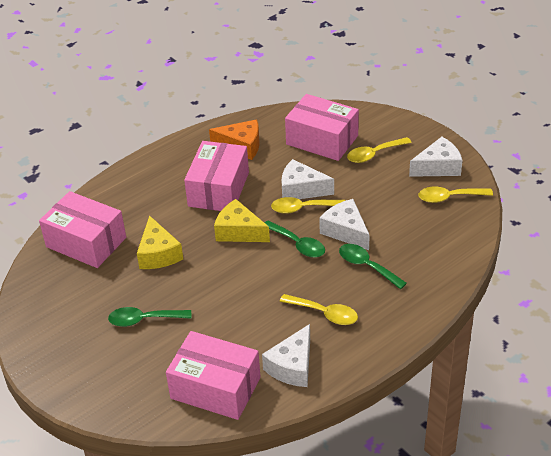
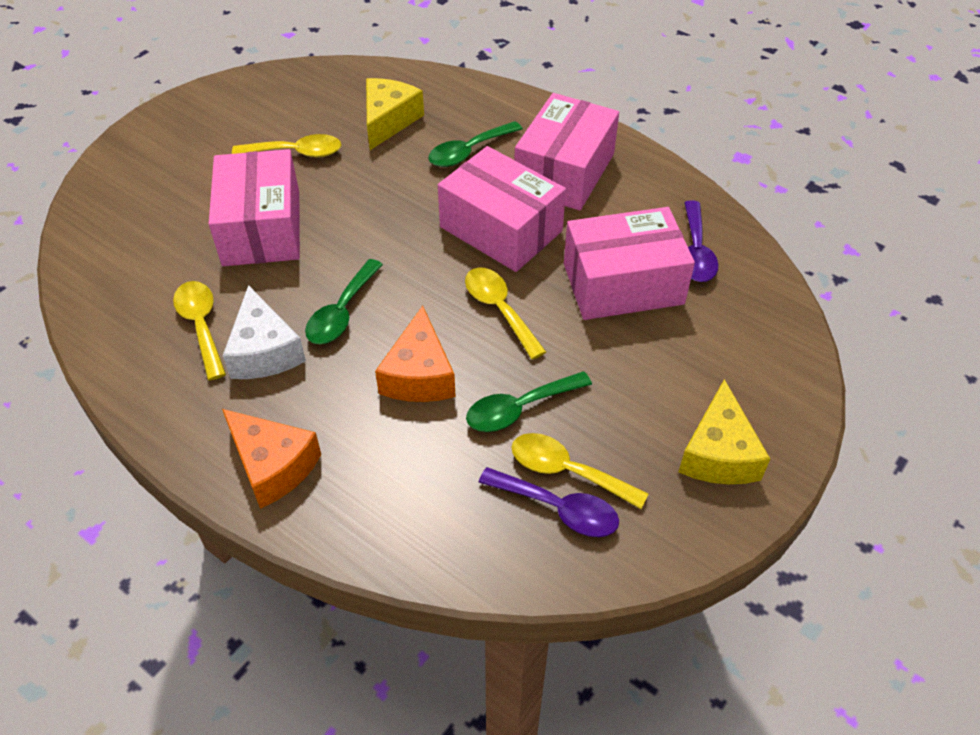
orange cheese: 1 -> 2
purple spoon: 0 -> 2
white cheese: 4 -> 1

